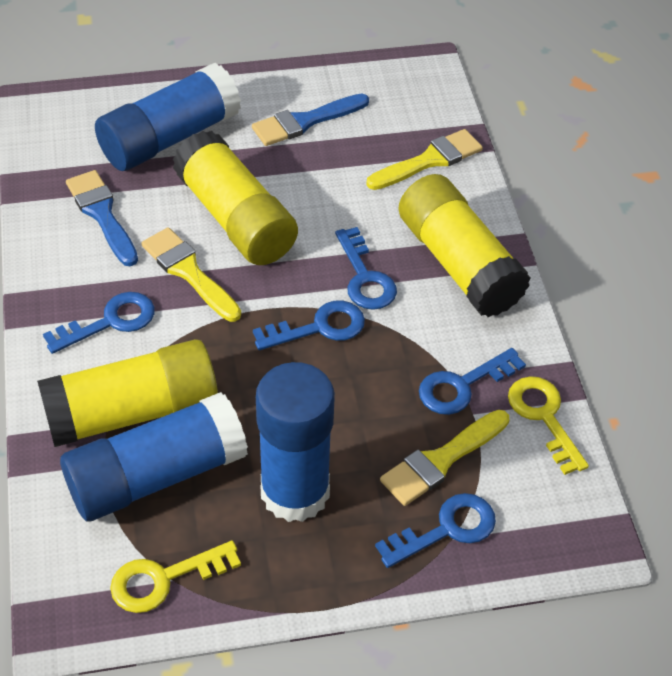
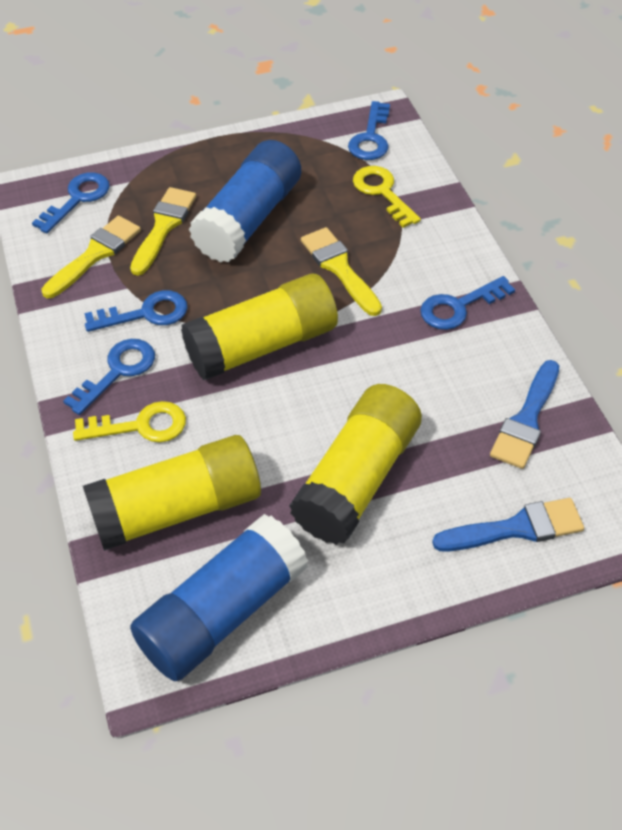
blue glue stick: 3 -> 2

